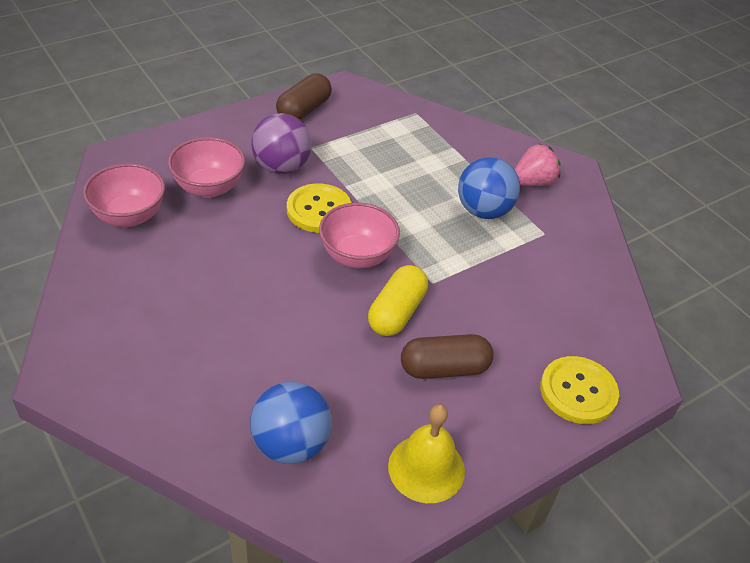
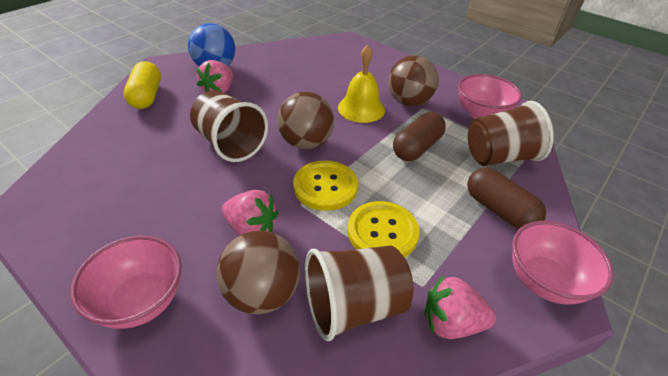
blue ball: 2 -> 1
brown ball: 0 -> 3
brown cup: 0 -> 3
pink strawberry: 1 -> 3
purple ball: 1 -> 0

